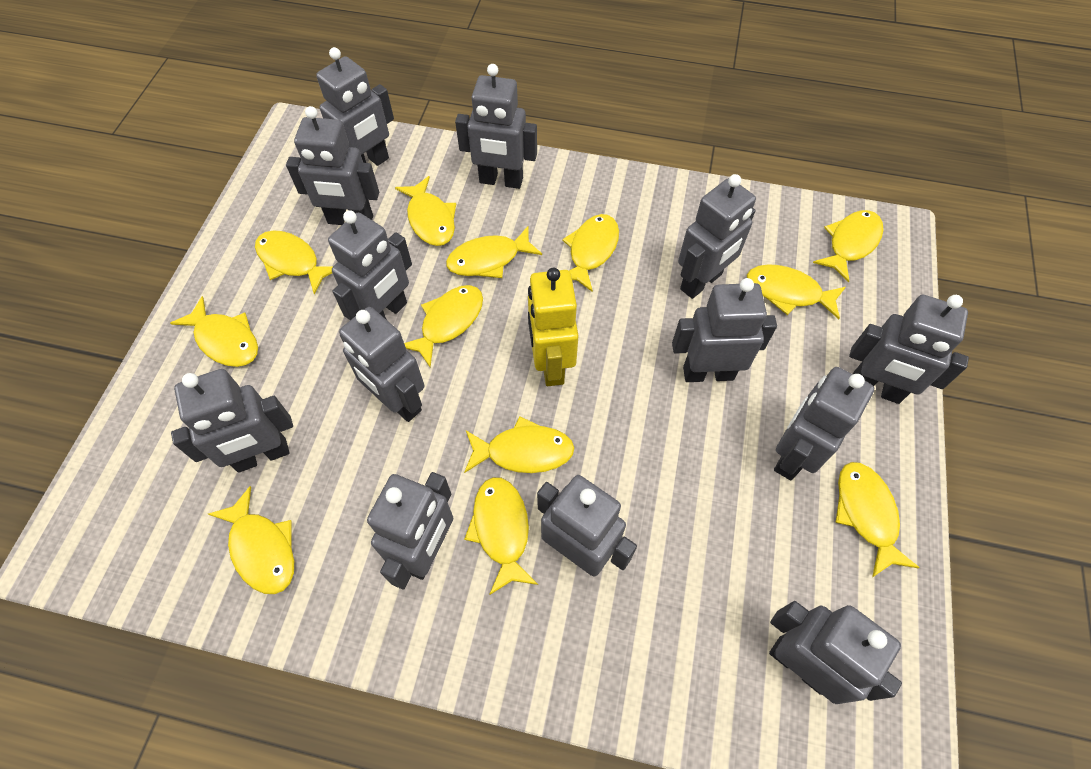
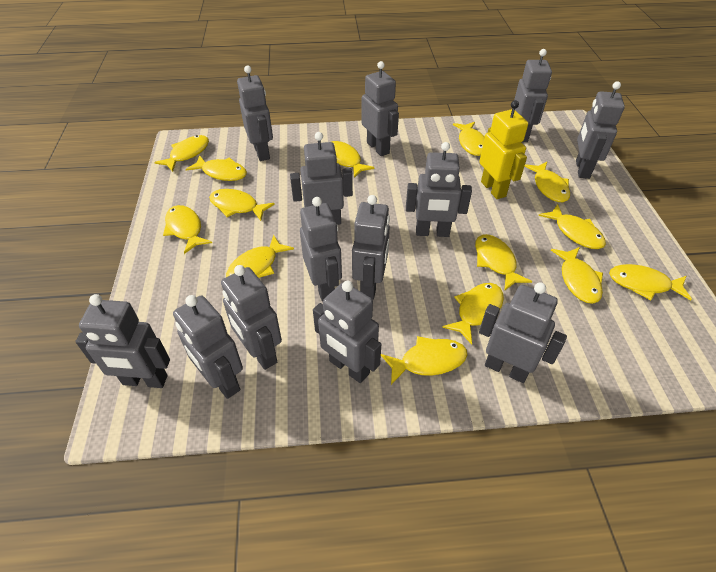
yellow fish: 12 -> 14

